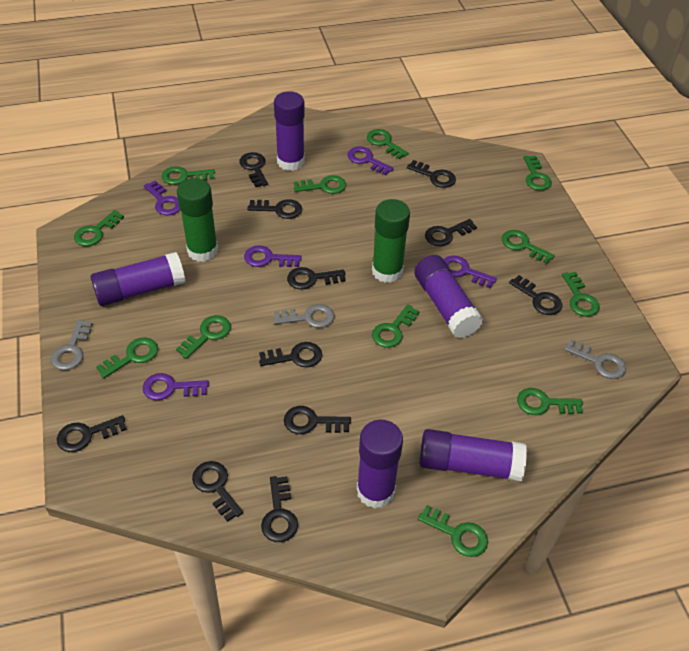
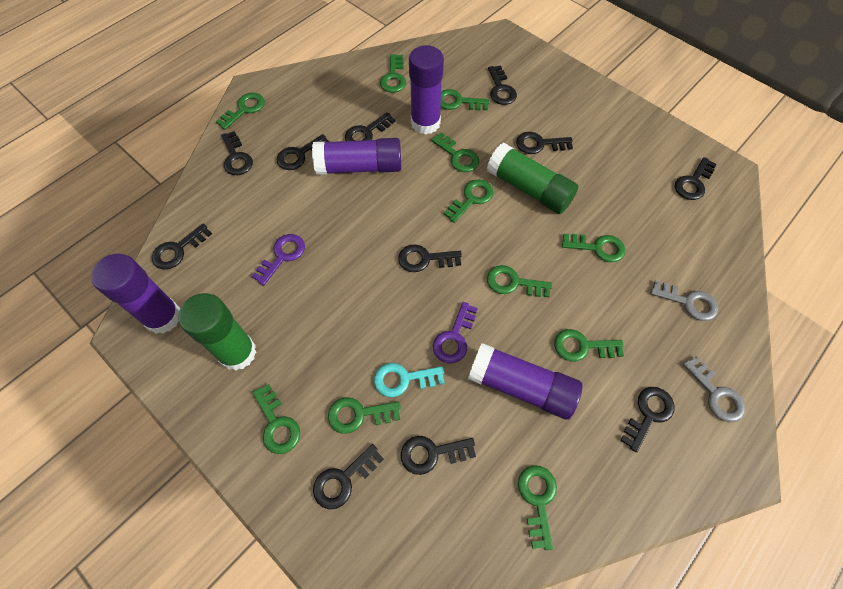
green key: 12 -> 11
grey key: 3 -> 2
purple glue stick: 5 -> 4
purple key: 5 -> 2
turquoise key: 0 -> 1

